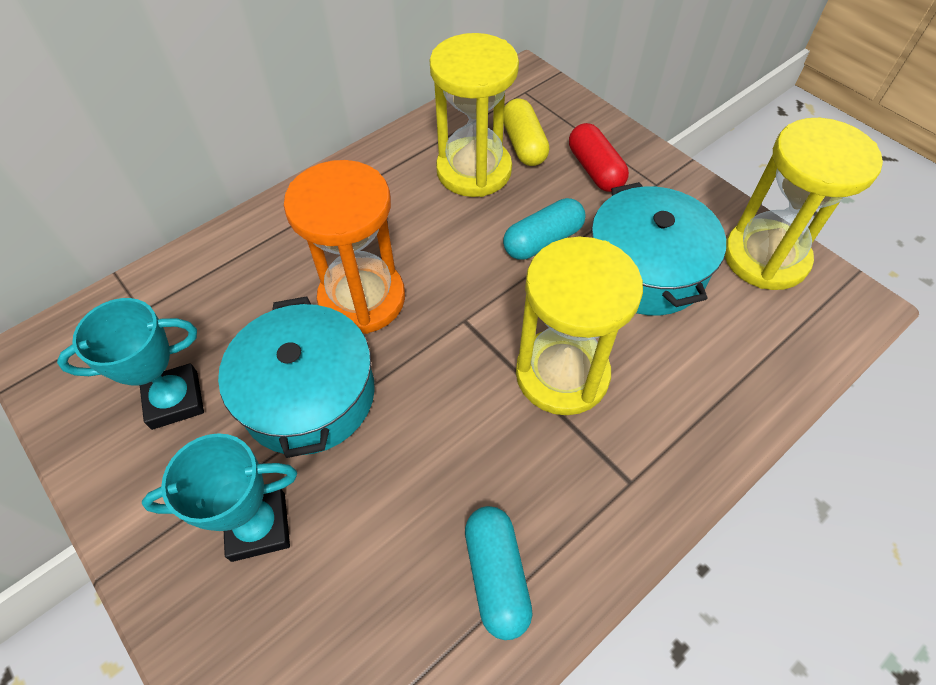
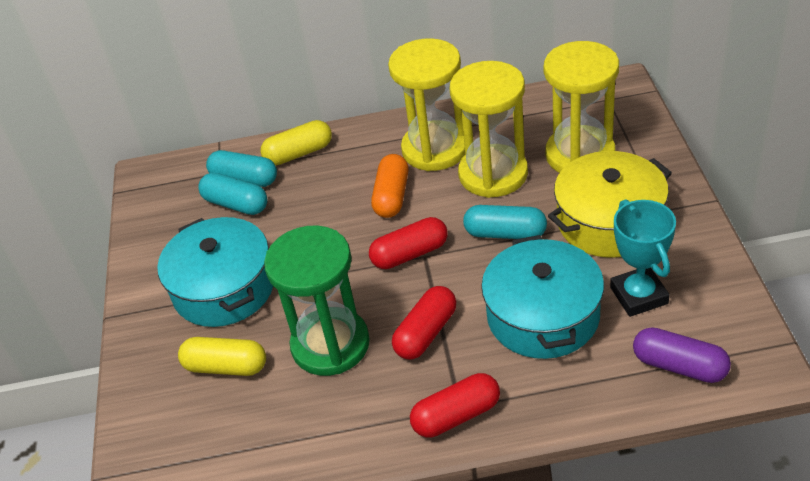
green hourglass: 0 -> 1
orange capsule: 0 -> 1
orange hourglass: 1 -> 0
purple capsule: 0 -> 1
red capsule: 1 -> 3
turquoise capsule: 2 -> 3
turquoise trophy: 2 -> 1
yellow capsule: 1 -> 2
yellow pot: 0 -> 1

